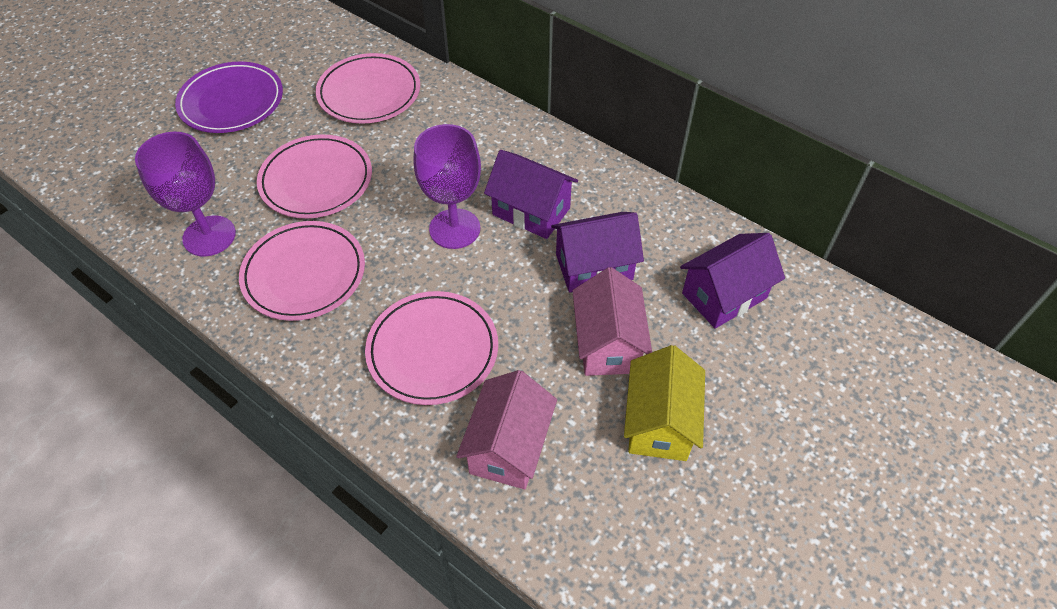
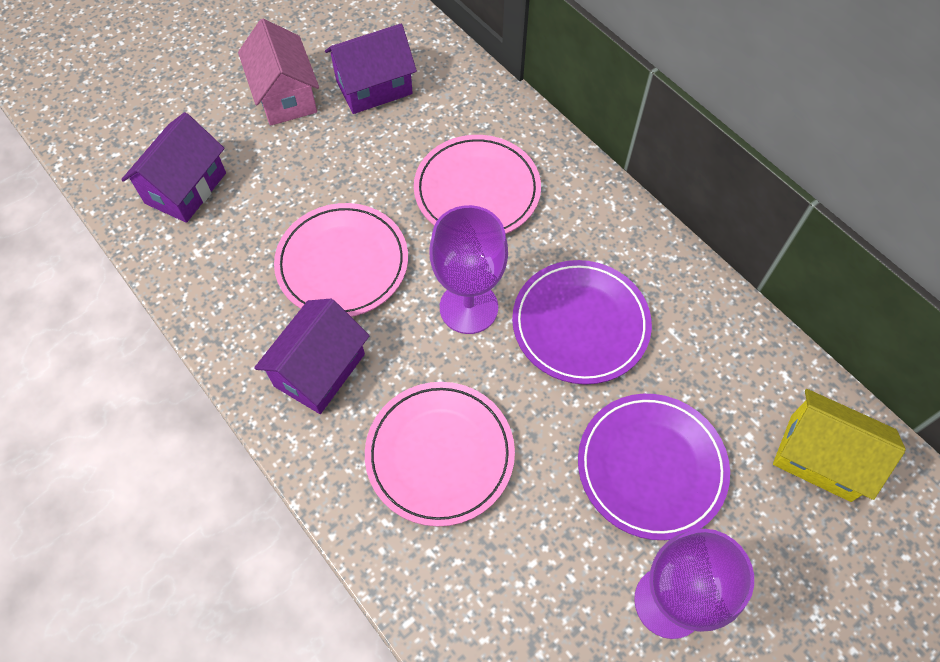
pink house: 2 -> 1
pink plate: 4 -> 3
purple plate: 1 -> 2

